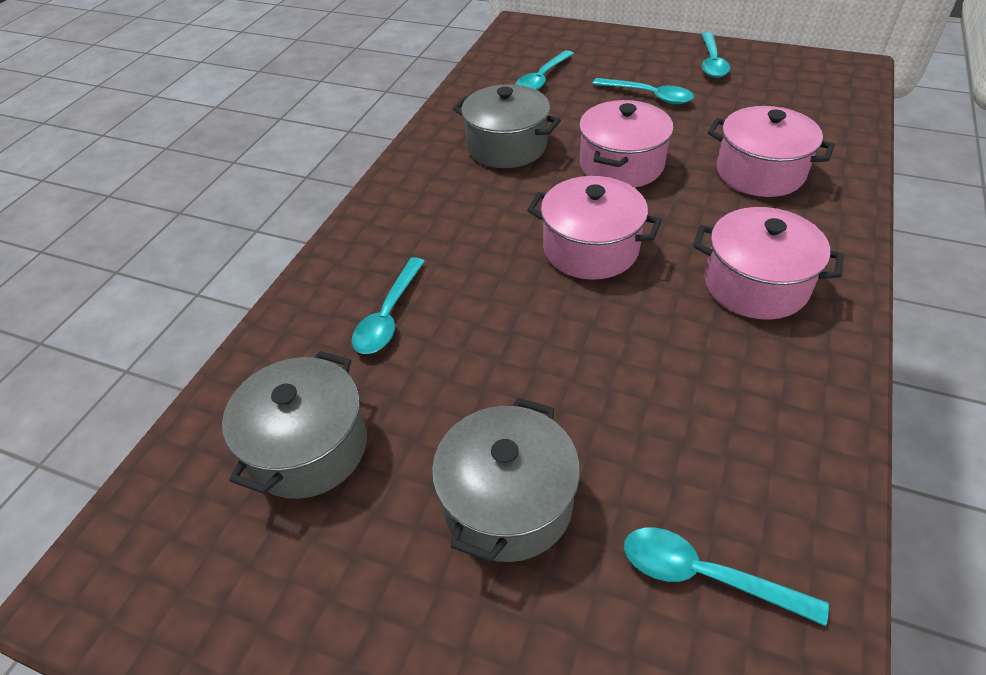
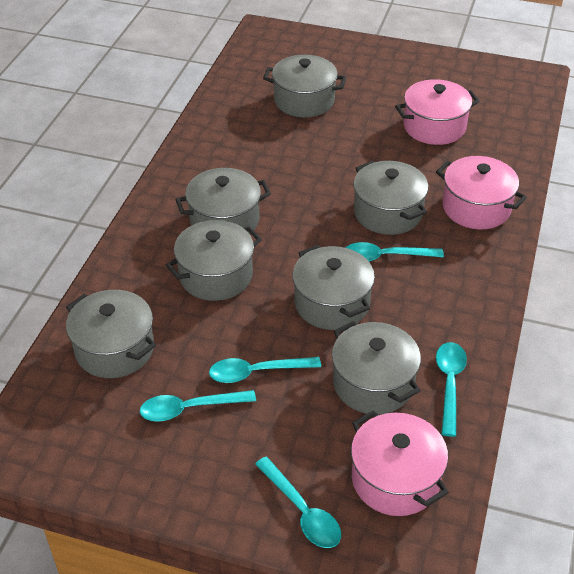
grey pot: 3 -> 7
pink pot: 4 -> 3

